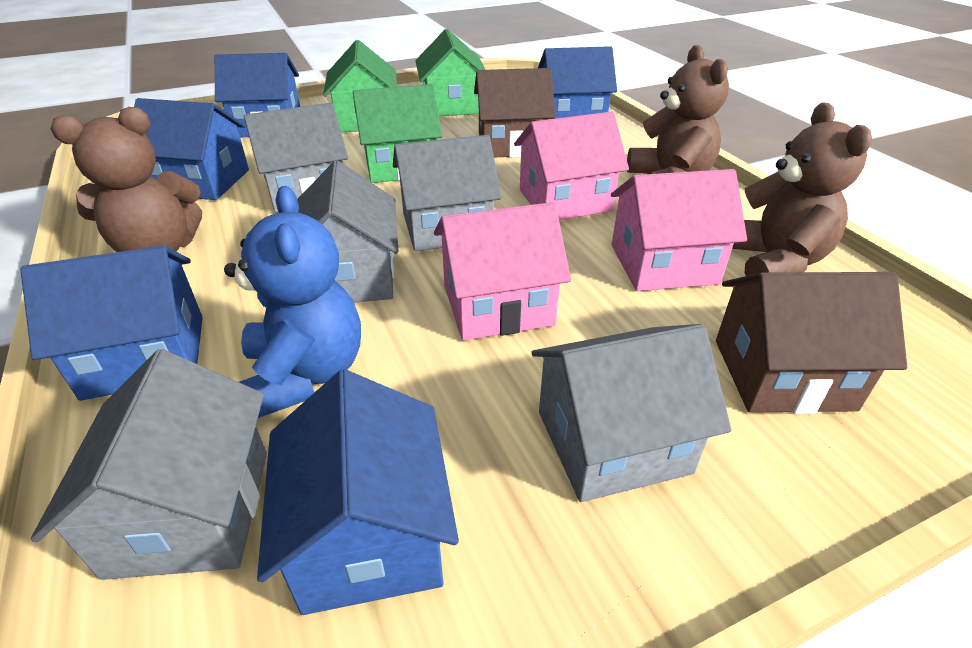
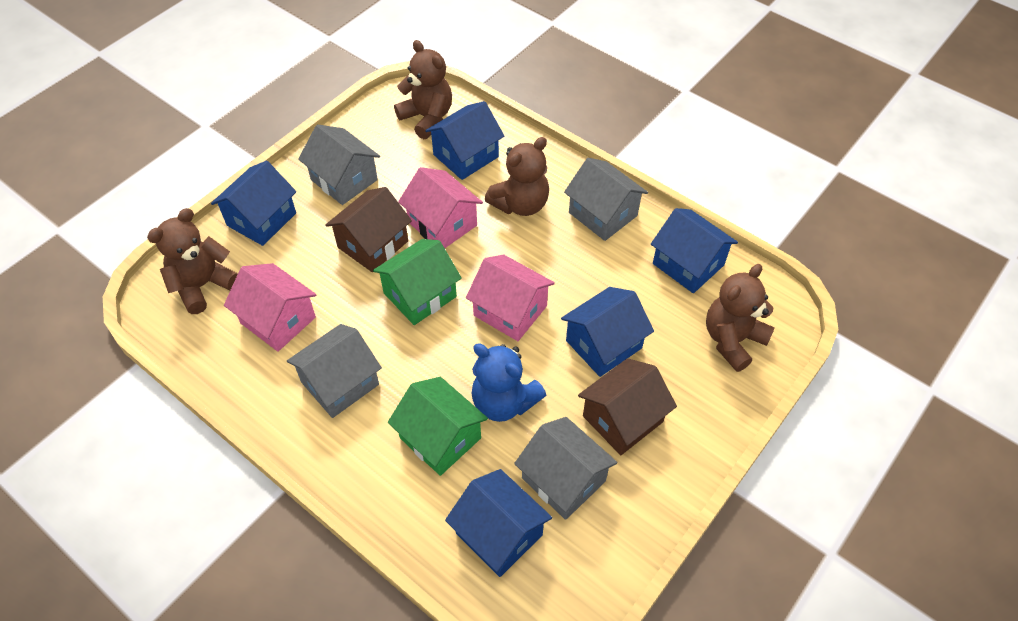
brown teddy bear: 3 -> 4
green house: 3 -> 2
grey house: 5 -> 4

